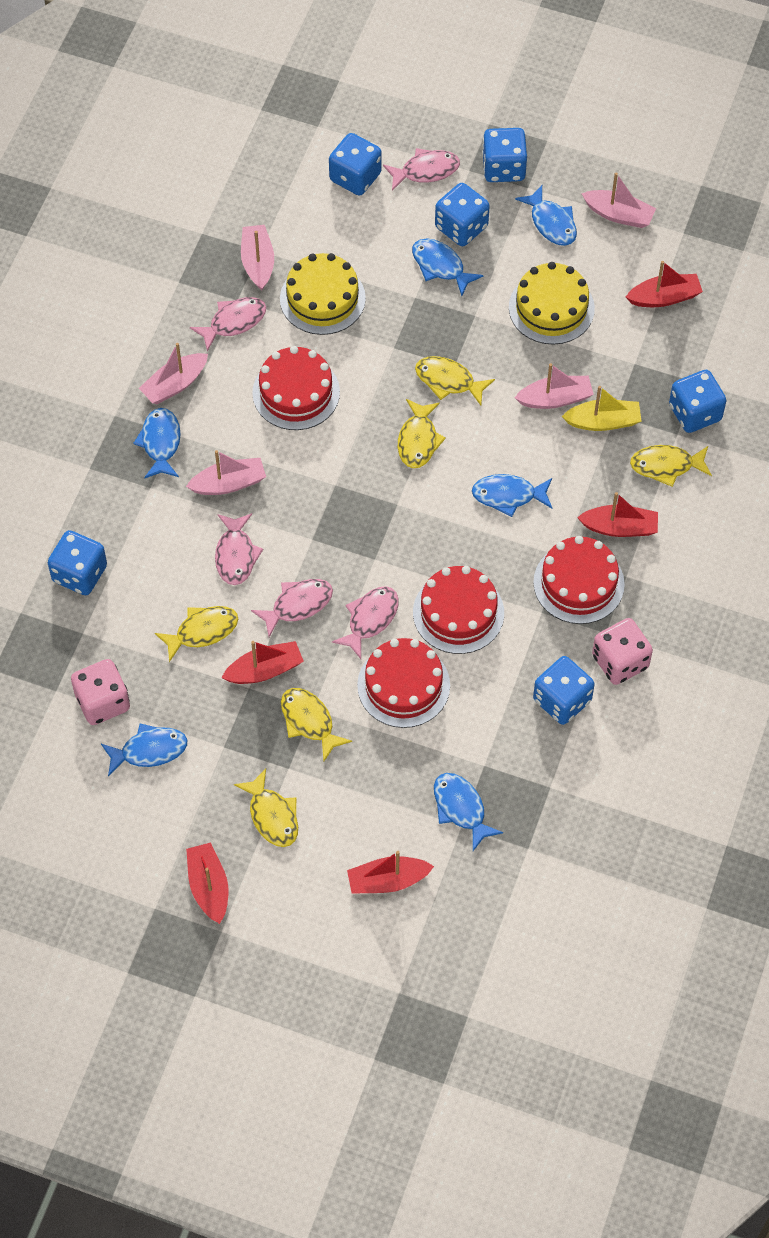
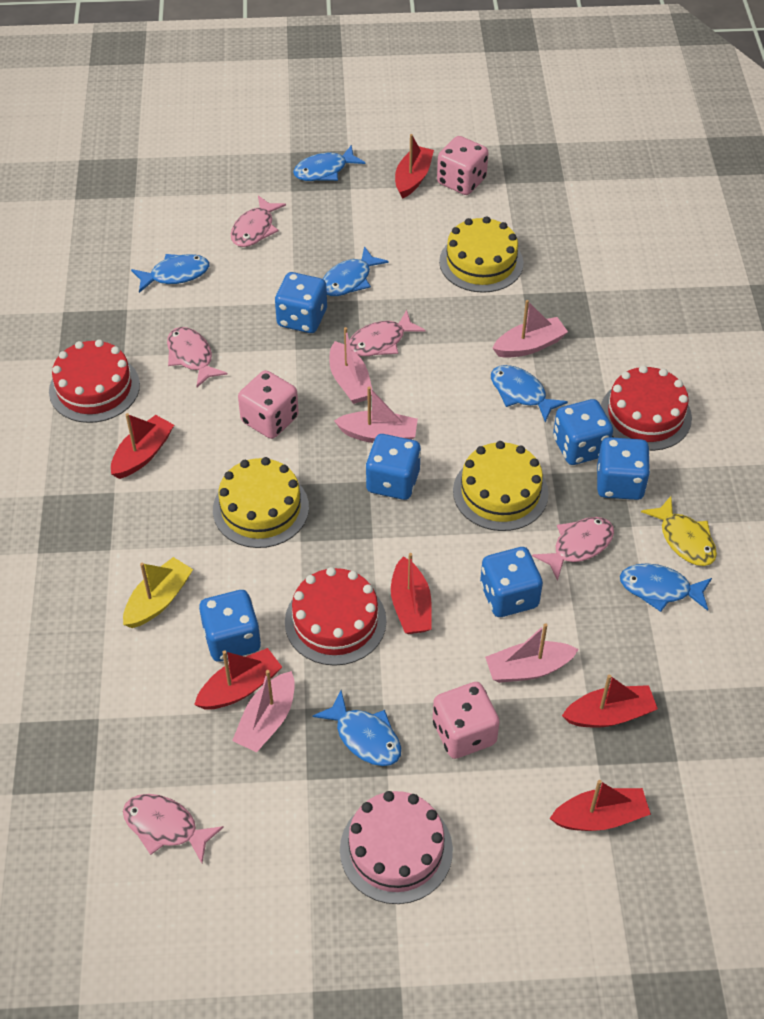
pink cake: 0 -> 1
pink dice: 2 -> 3
red boat: 5 -> 6
red cake: 4 -> 3
yellow cake: 2 -> 3
yellow fish: 6 -> 1

